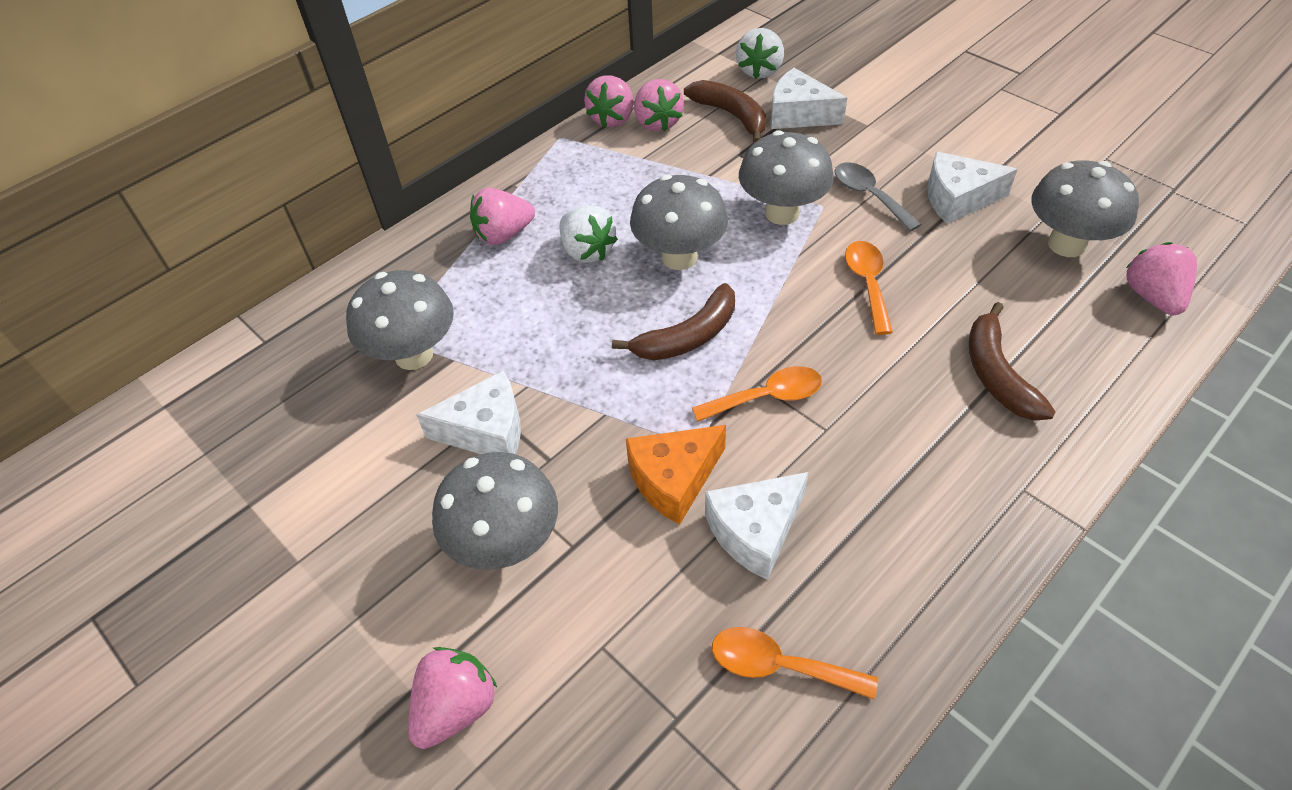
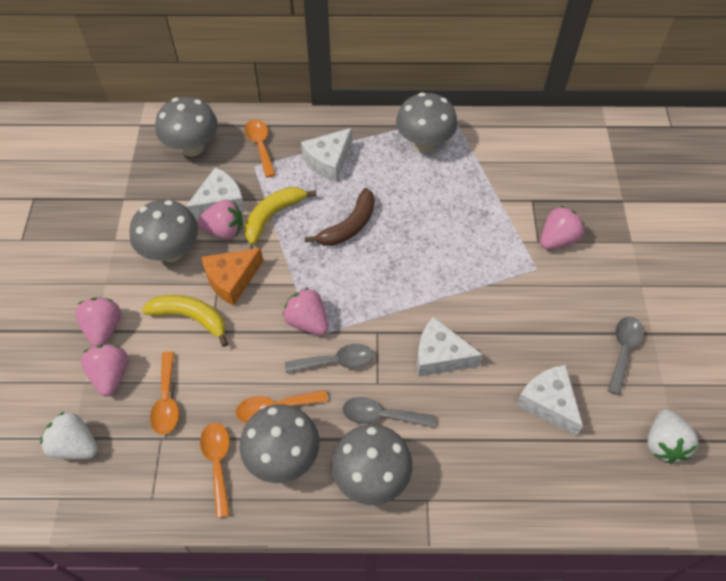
brown banana: 3 -> 1
grey spoon: 1 -> 3
orange spoon: 3 -> 4
yellow banana: 0 -> 2

